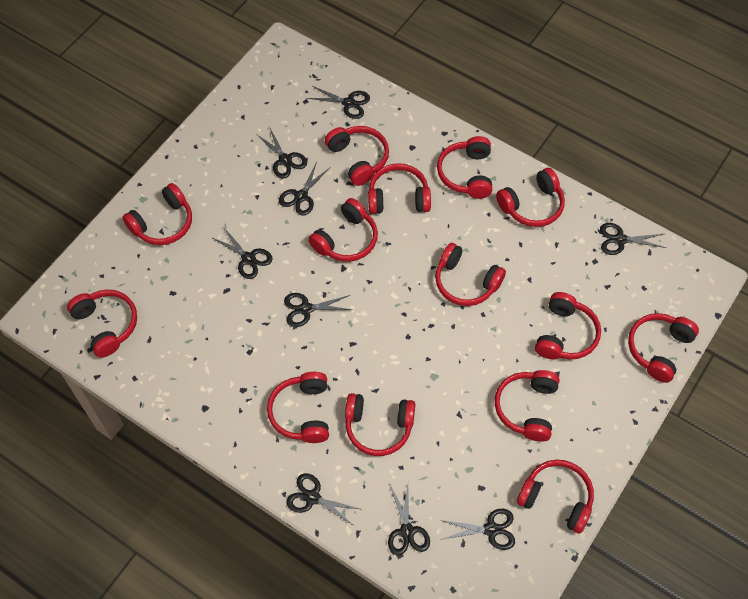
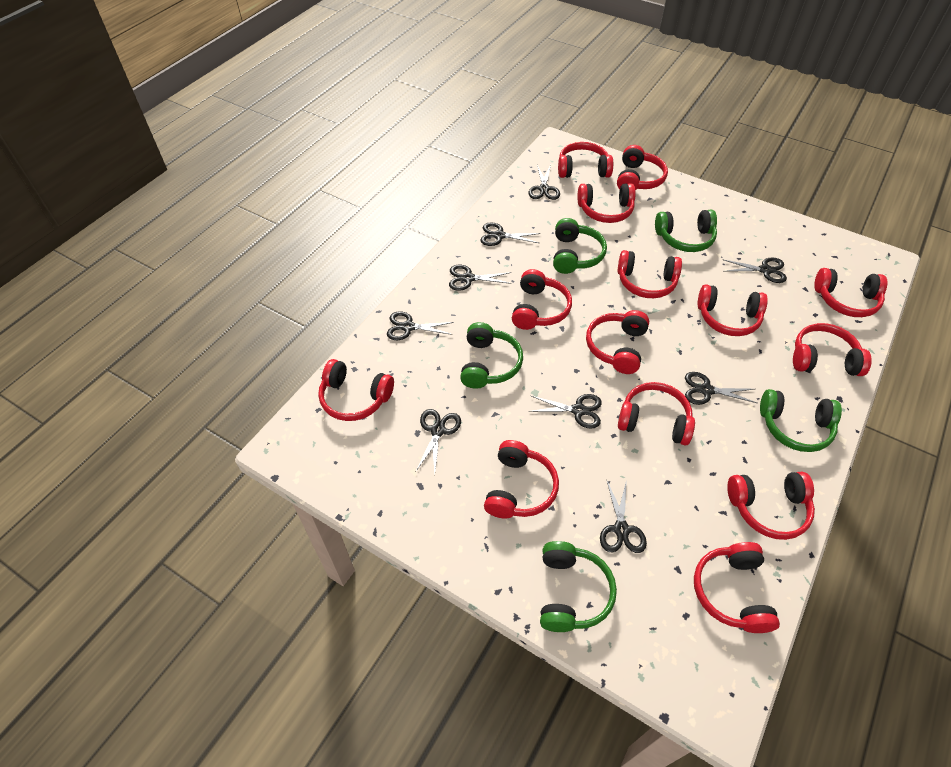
green headphones: 0 -> 5

